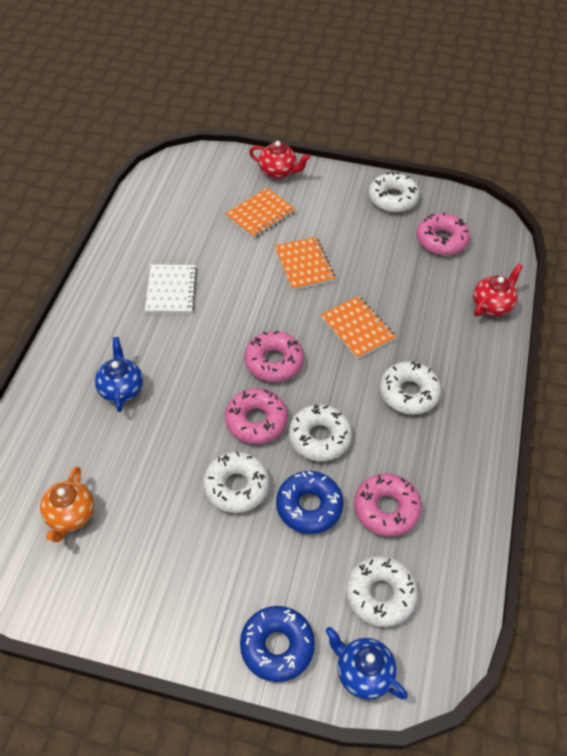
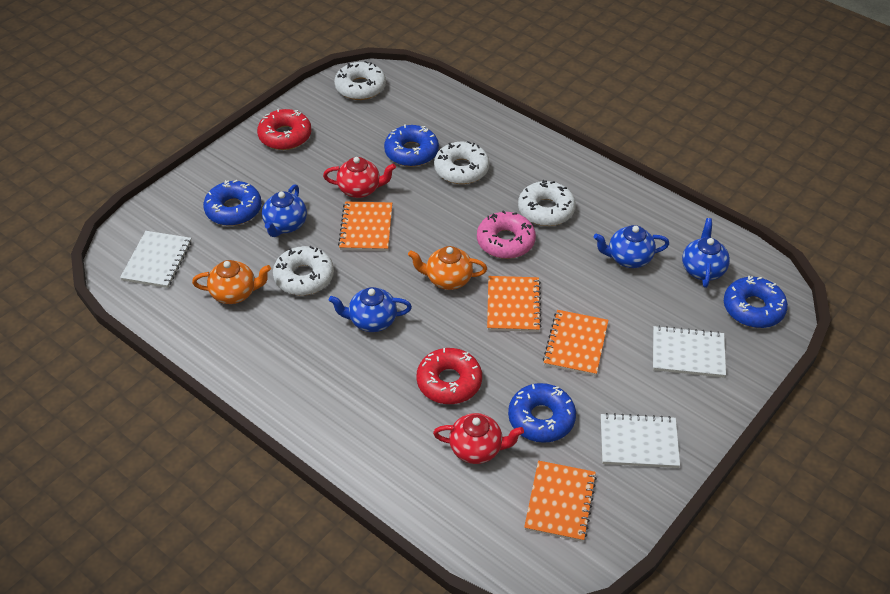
blue donut: 2 -> 4
blue teapot: 2 -> 4
orange notebook: 3 -> 4
orange teapot: 1 -> 2
pink donut: 4 -> 1
red donut: 0 -> 2
white donut: 5 -> 4
white notebook: 1 -> 3

